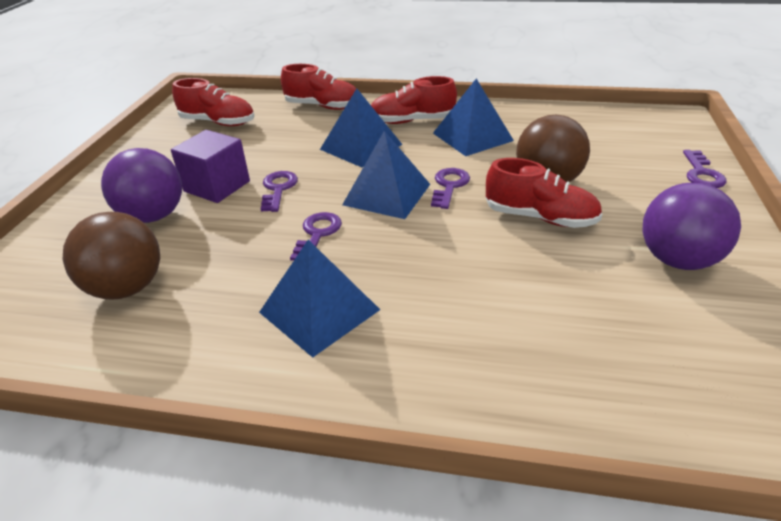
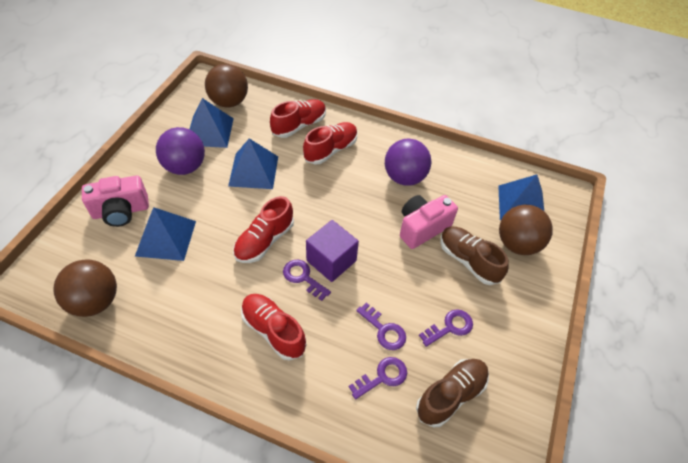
brown ball: 2 -> 3
brown shoe: 0 -> 2
pink camera: 0 -> 2

